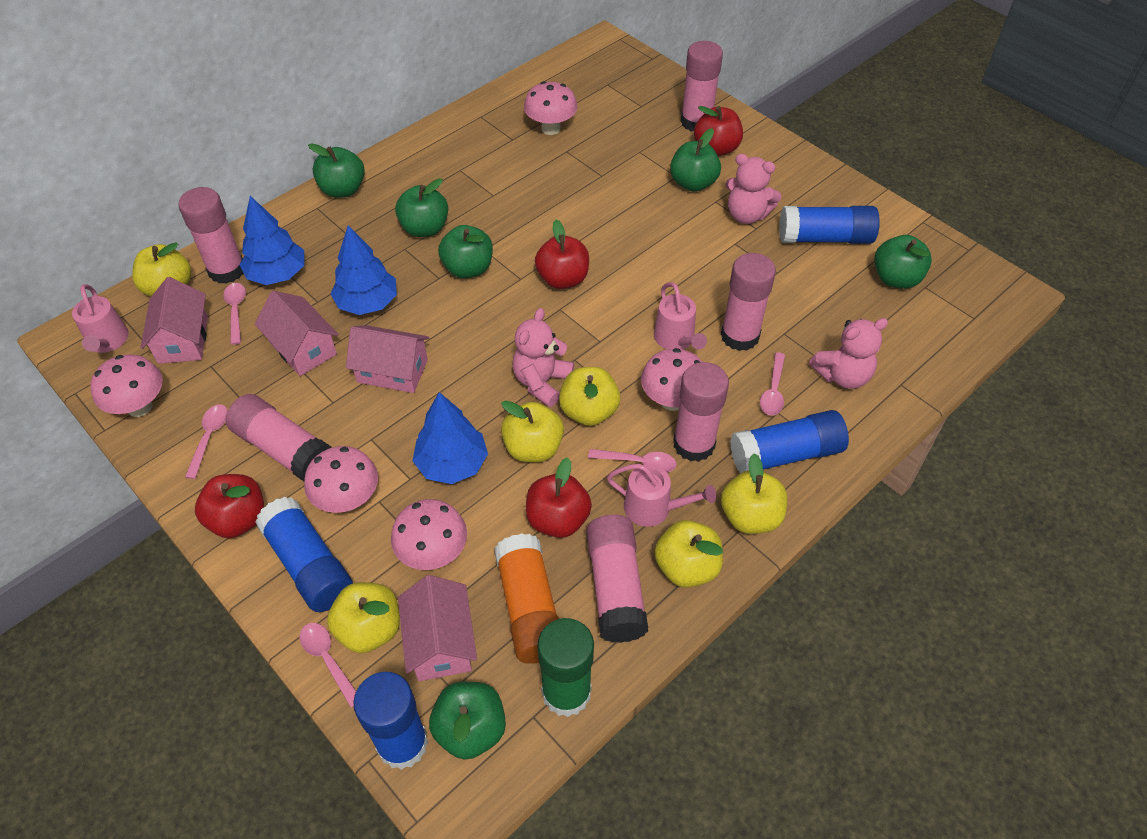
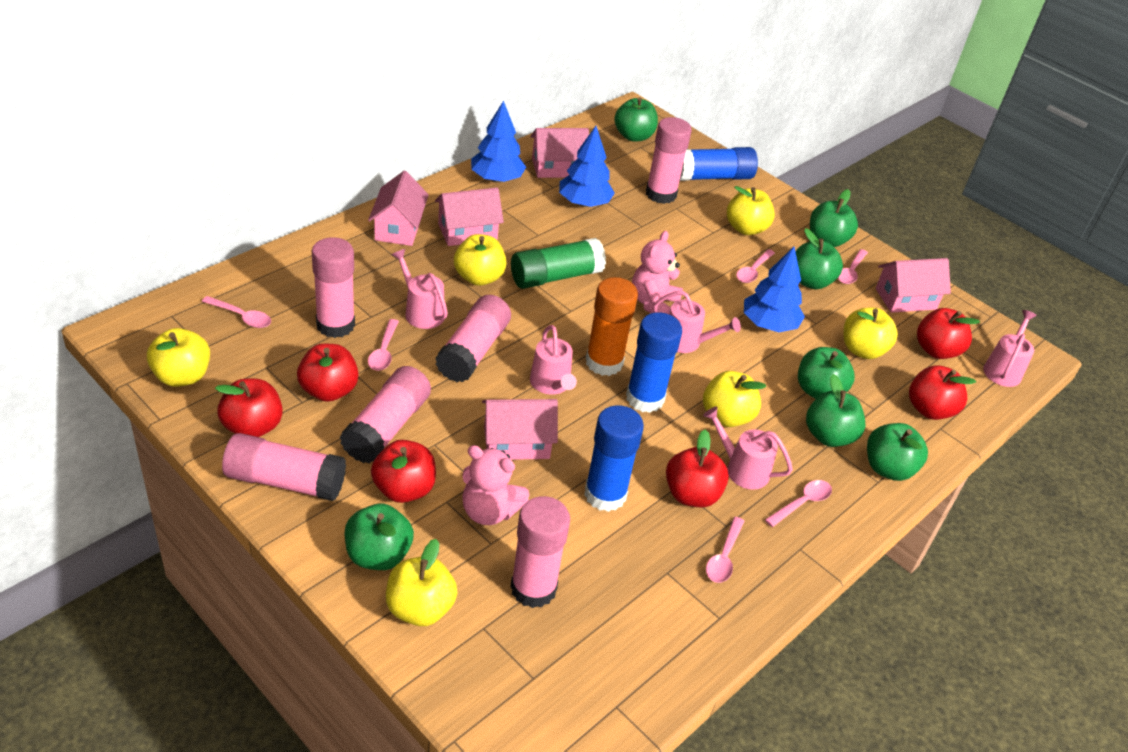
blue glue stick: 4 -> 3
green apple: 6 -> 7
pink house: 4 -> 5
pink mushroom: 5 -> 0
pink spoon: 5 -> 6
pink teddy bear: 3 -> 2
pink watering can: 3 -> 5
red apple: 4 -> 6

